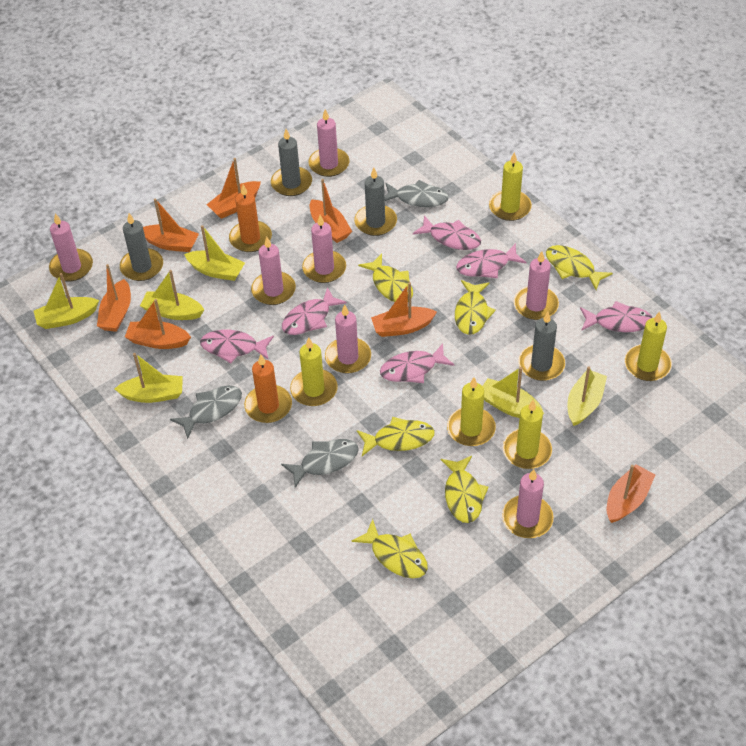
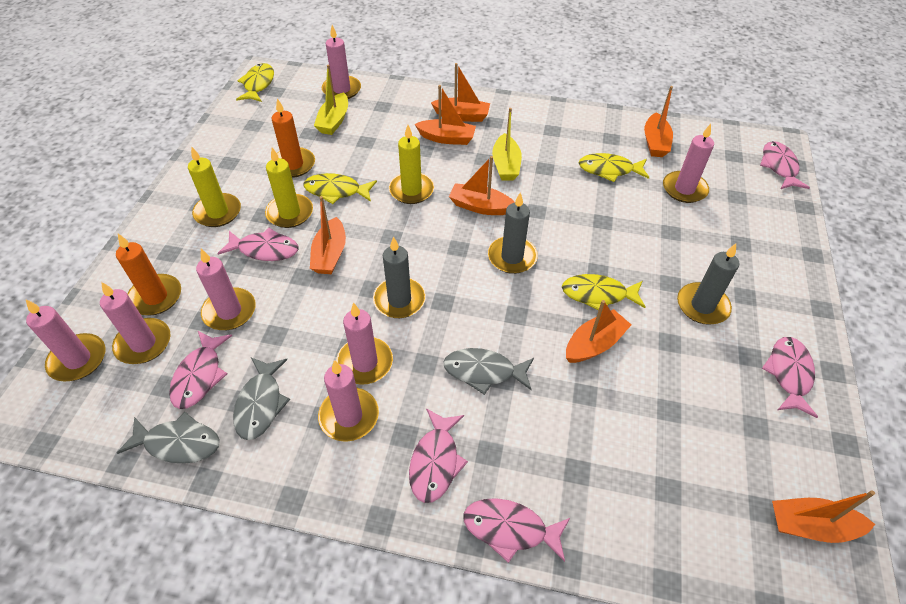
grey candle: 4 -> 3
yellow boat: 6 -> 2
yellow candle: 5 -> 3
yellow fish: 6 -> 4

